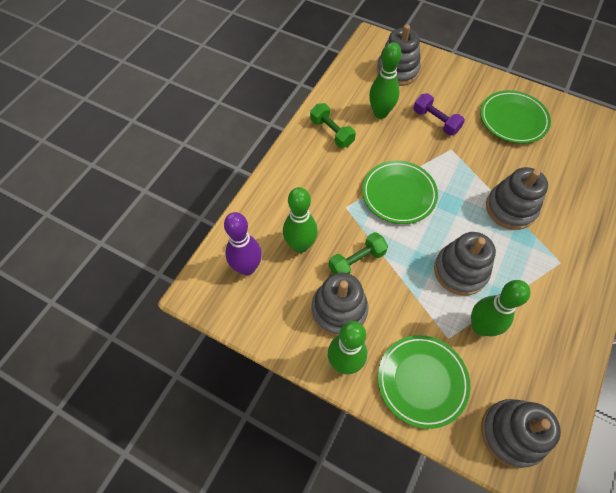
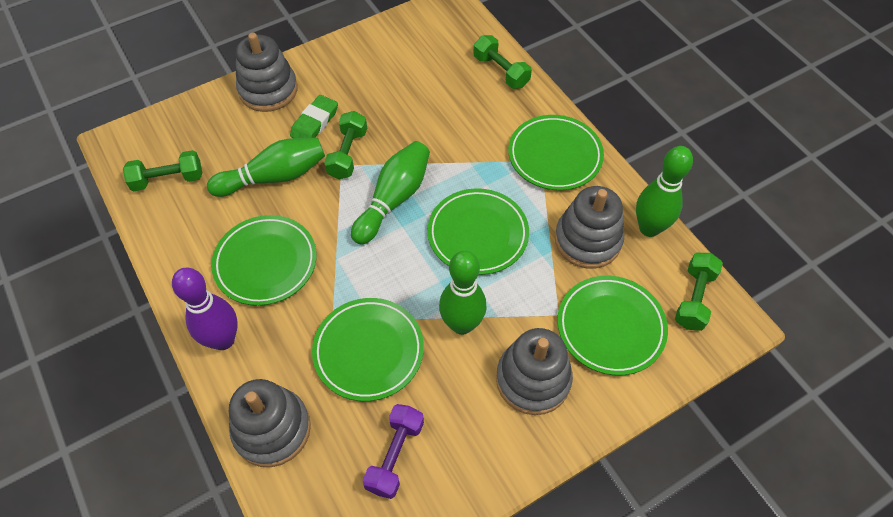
green dumbbell: 2 -> 4
green eraser: 0 -> 1
green plate: 3 -> 5
grey stacking toy: 5 -> 4

